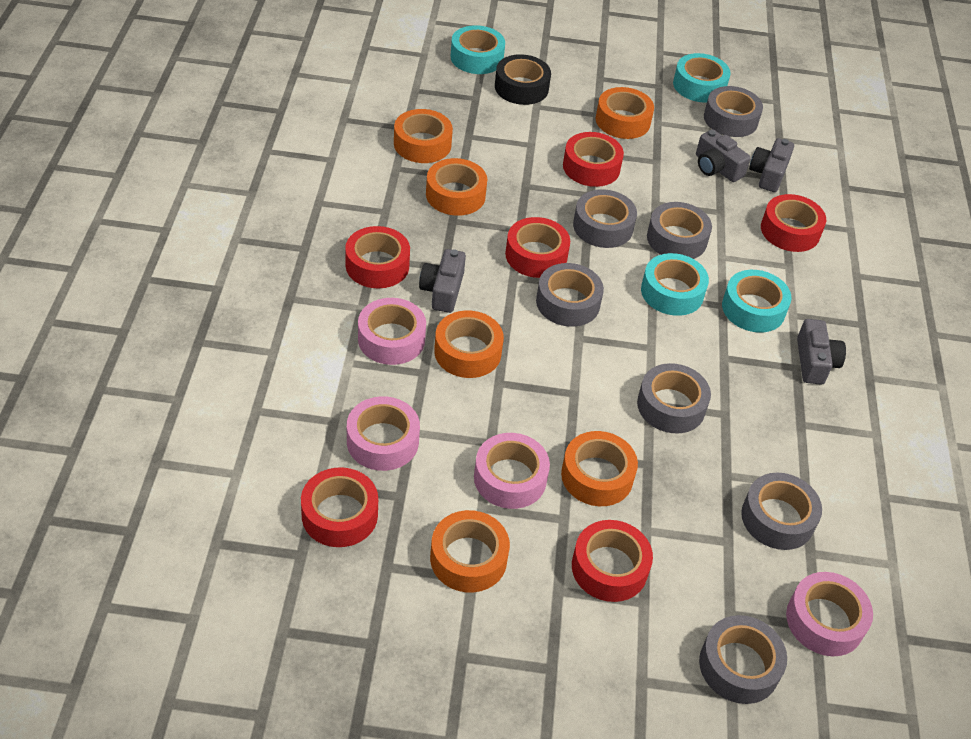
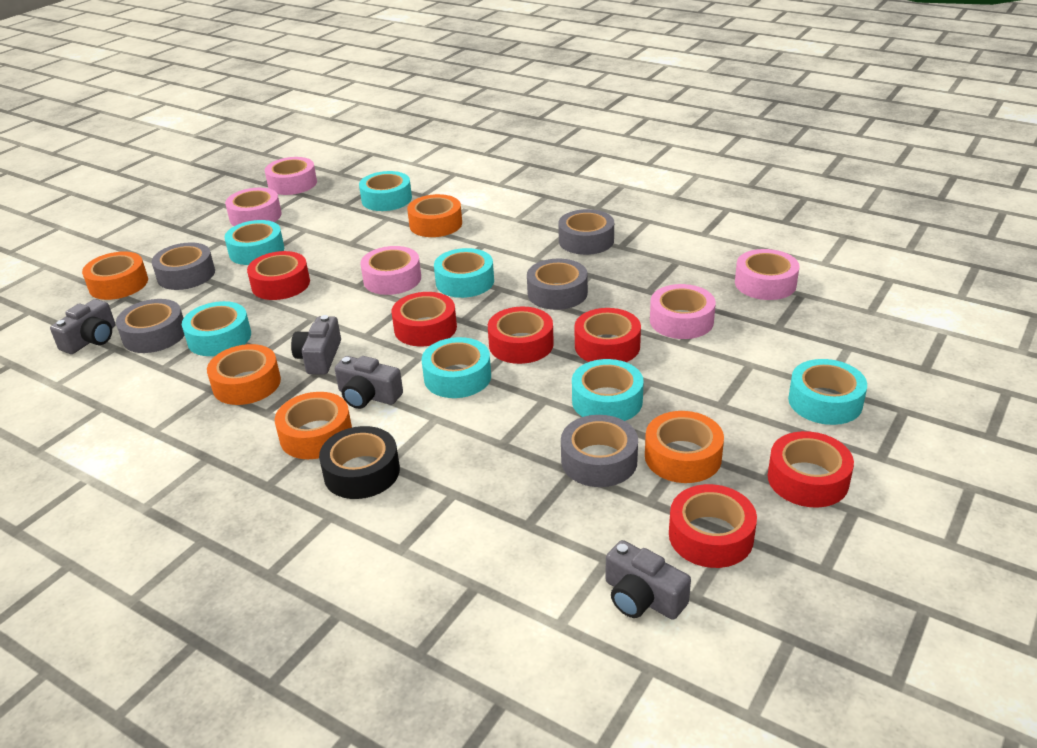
grey tape: 7 -> 5
orange tape: 6 -> 5
pink tape: 4 -> 5
turquoise tape: 4 -> 7

